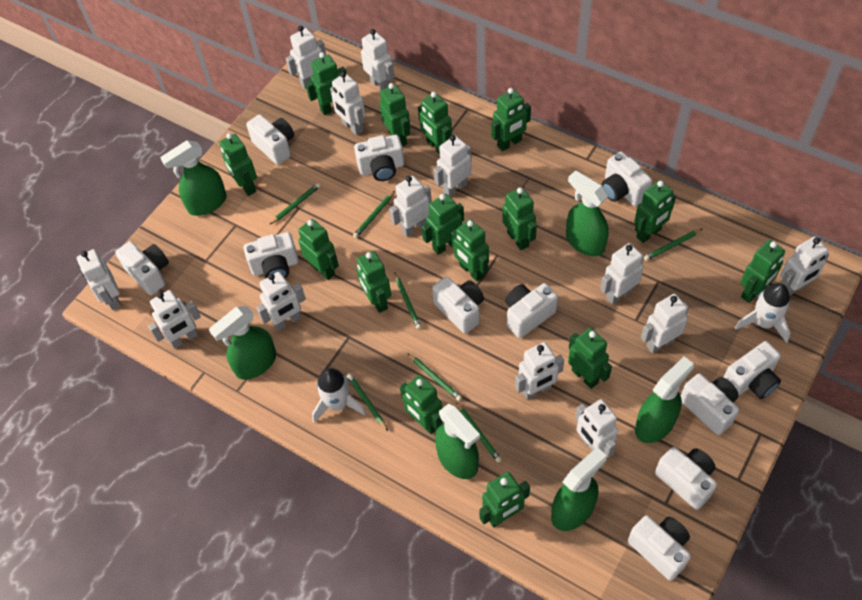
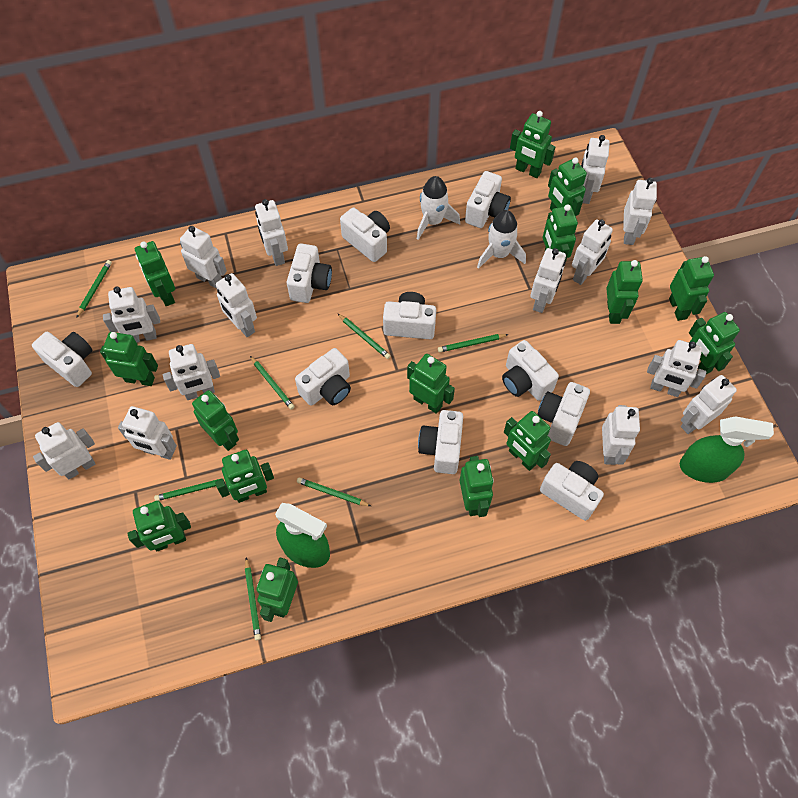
green spray bottle: 6 -> 2
white camera: 11 -> 10
white robot: 13 -> 14

